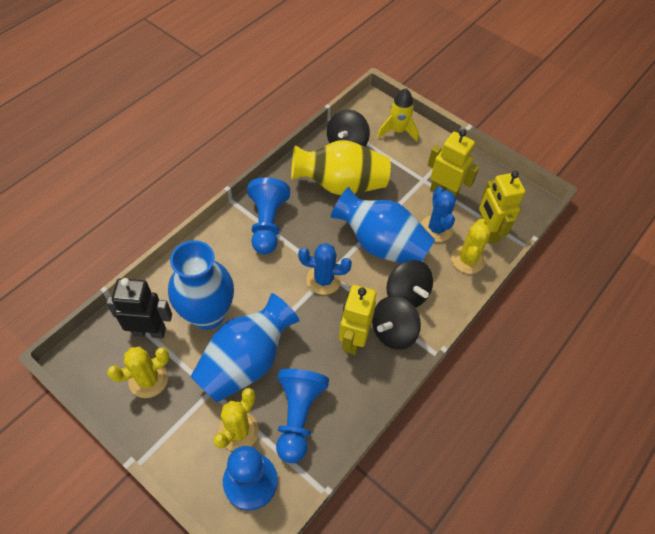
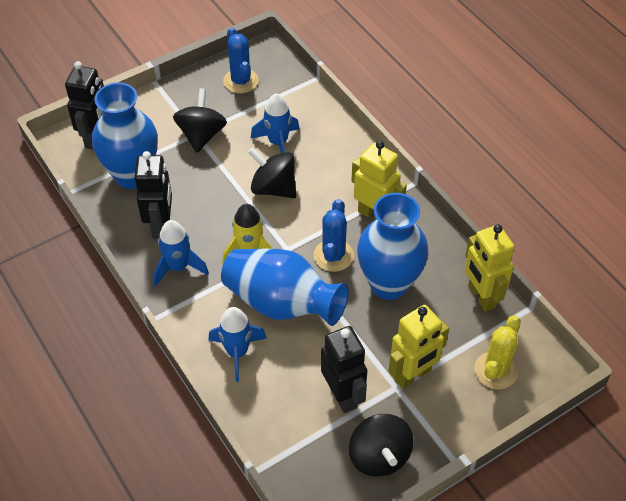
black robot: 1 -> 3
blue pawn: 3 -> 0
blue rocket: 0 -> 3
yellow cactus: 3 -> 1
yellow vase: 1 -> 0

